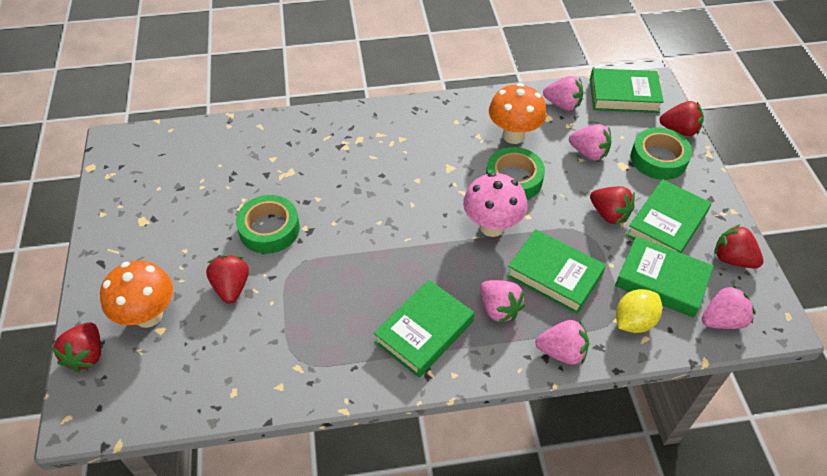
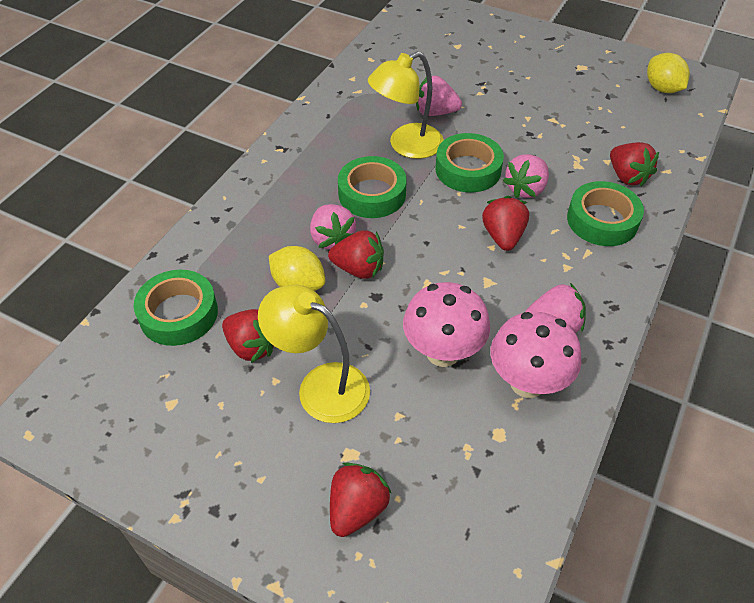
green book: 5 -> 0
green tape: 3 -> 4
orange mushroom: 2 -> 0
pink mushroom: 1 -> 2
pink strawberry: 5 -> 4
yellow lamp: 0 -> 2
yellow lemon: 1 -> 2

